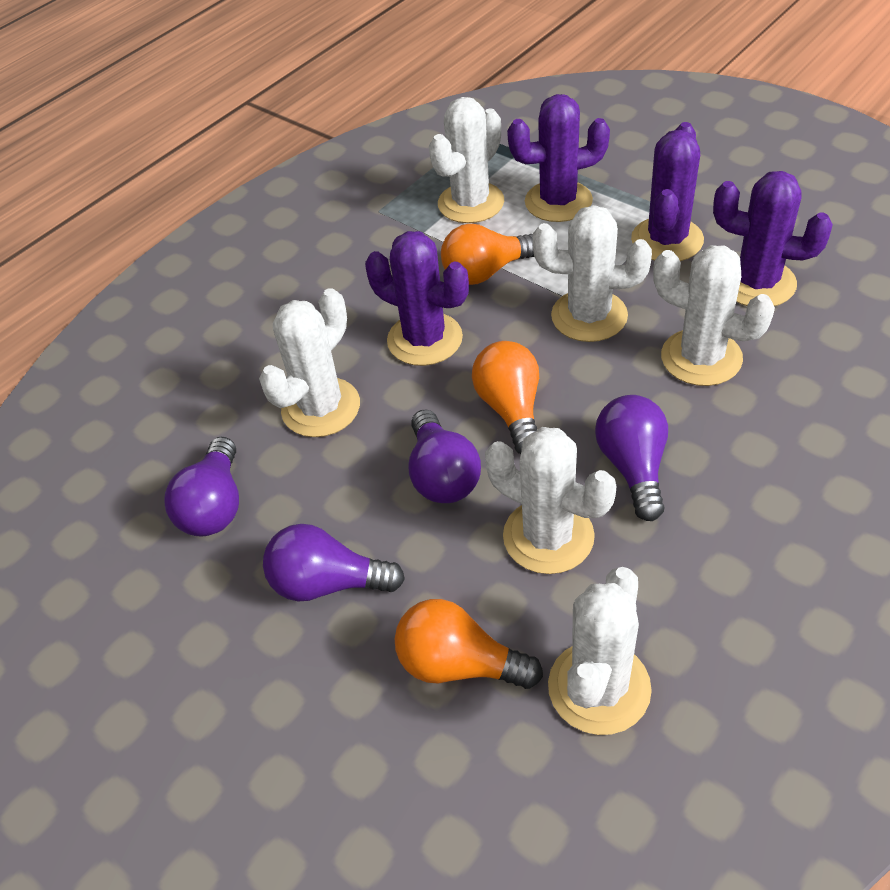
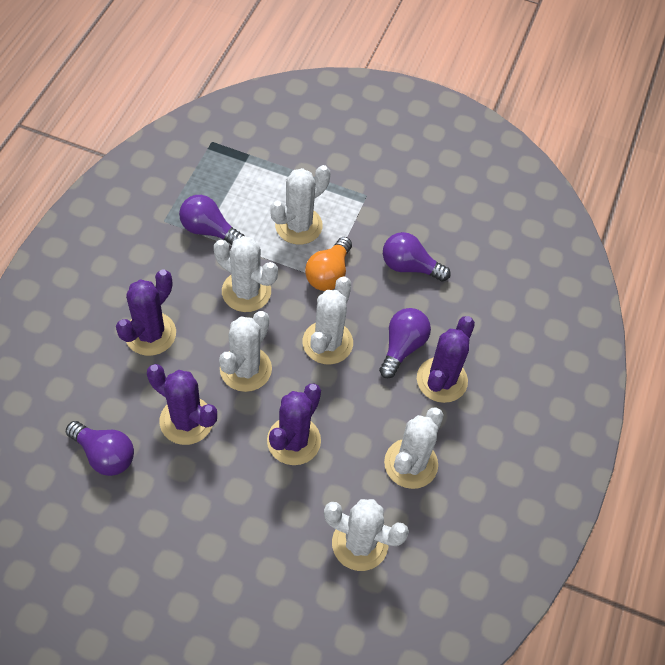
orange light bulb: 3 -> 1

